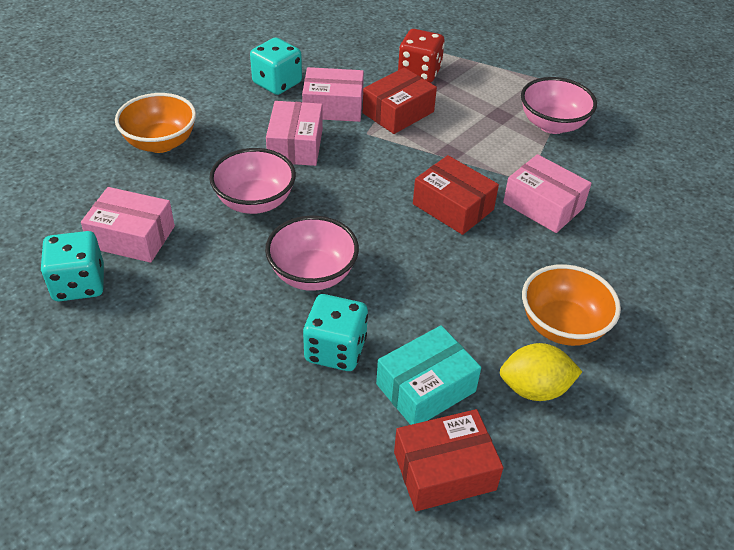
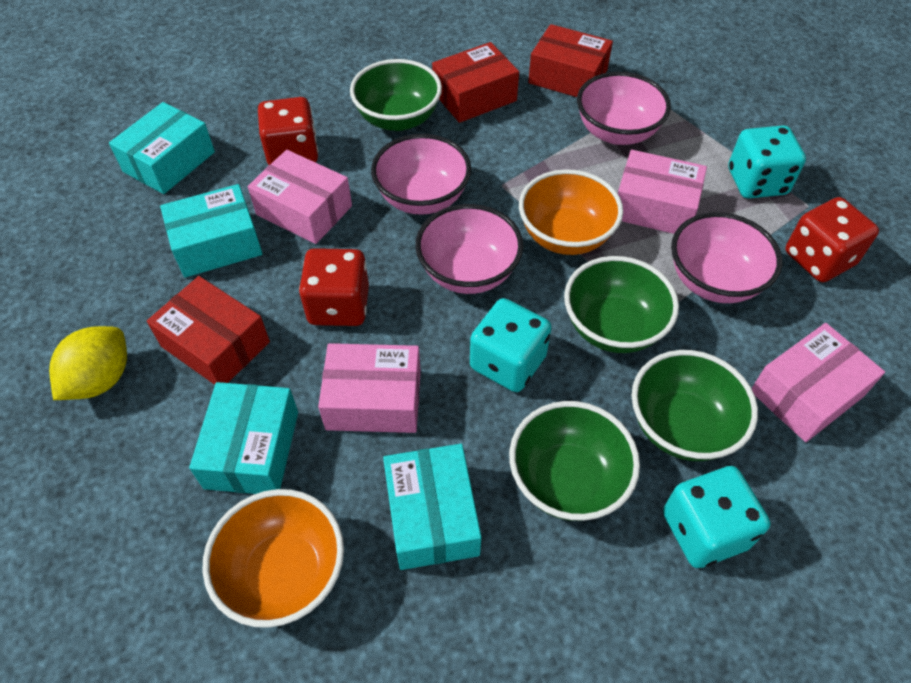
green bowl: 0 -> 4
pink bowl: 3 -> 4
red dice: 1 -> 3
turquoise box: 1 -> 4

